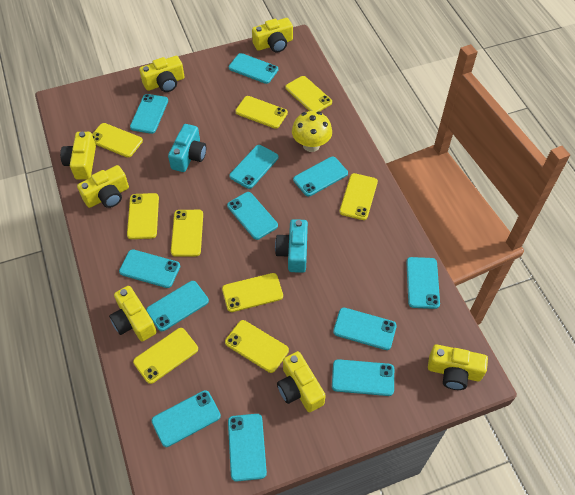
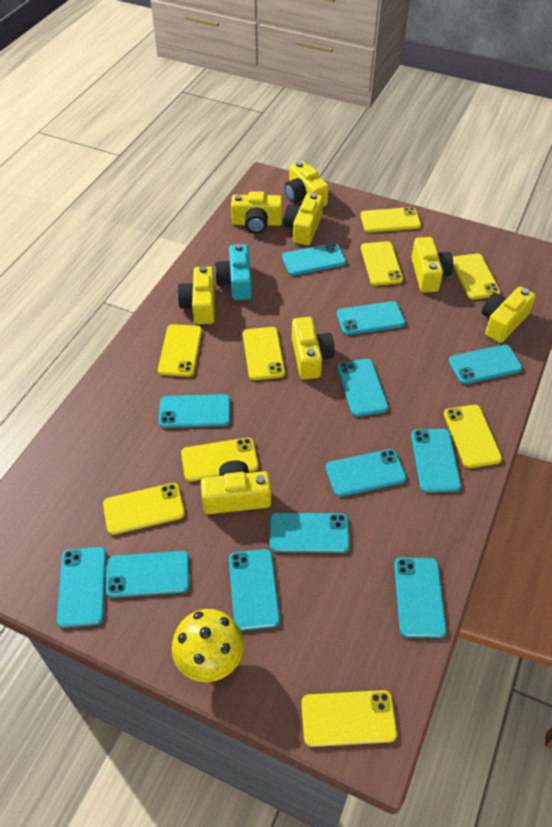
turquoise camera: 2 -> 1
yellow camera: 7 -> 8

